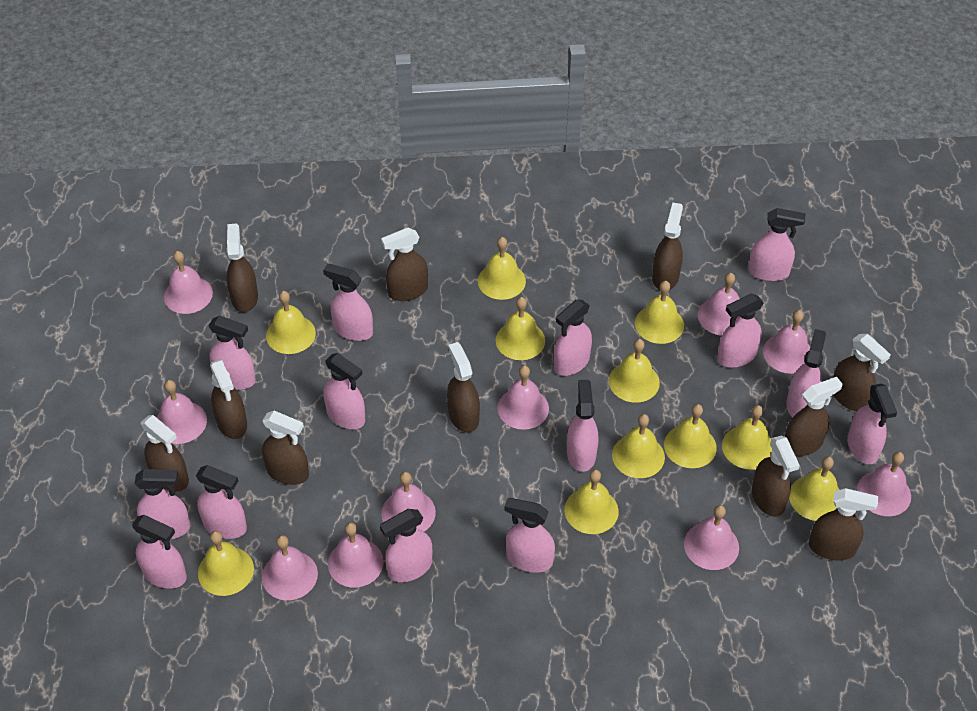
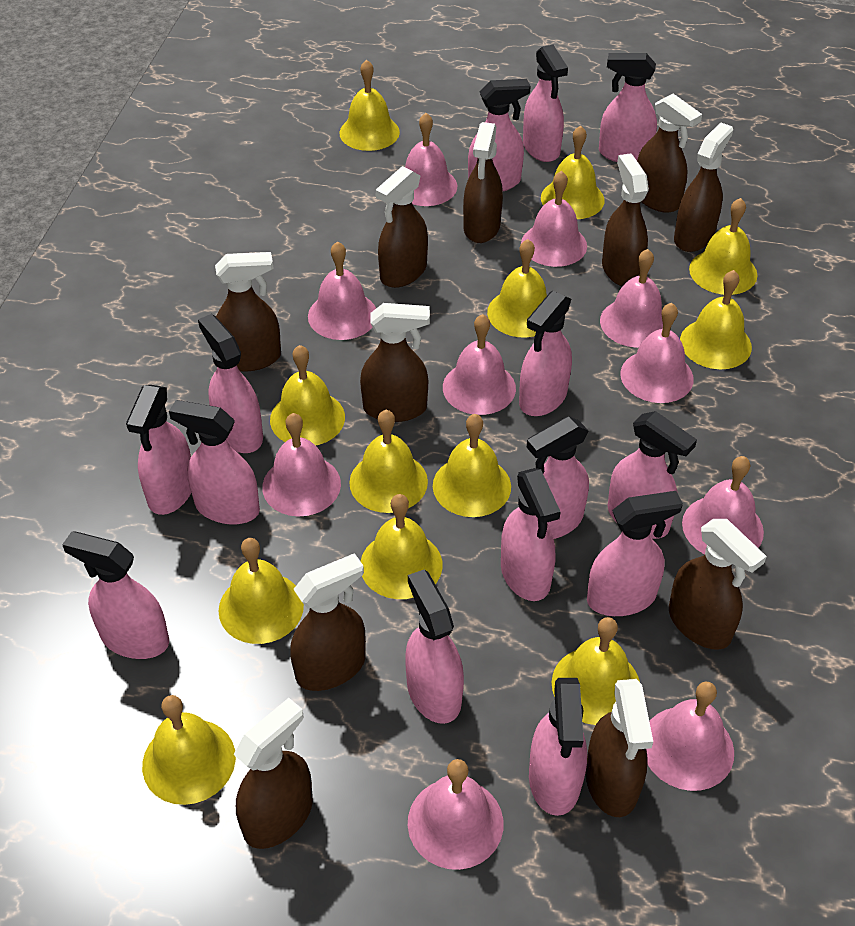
yellow bell: 11 -> 12

